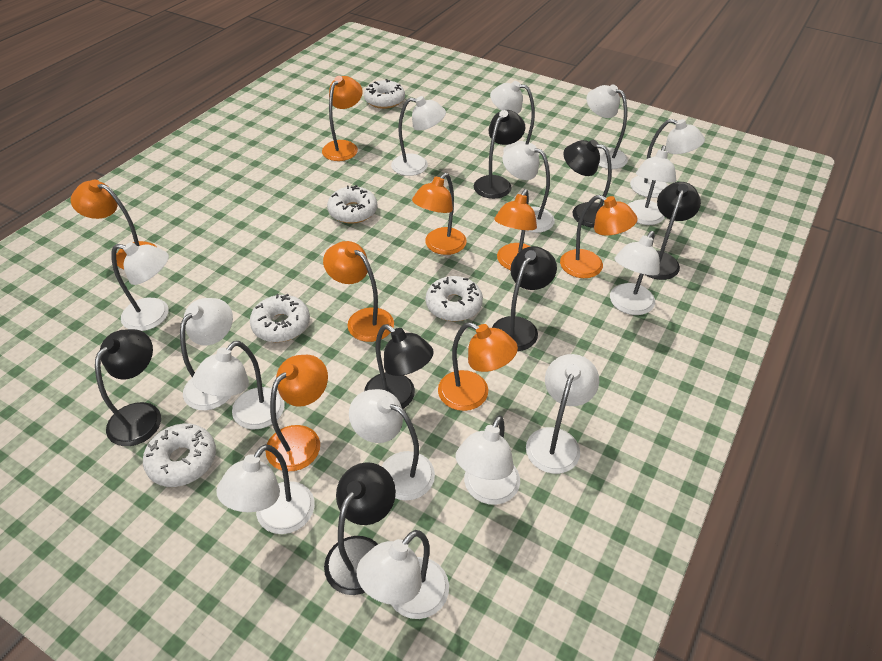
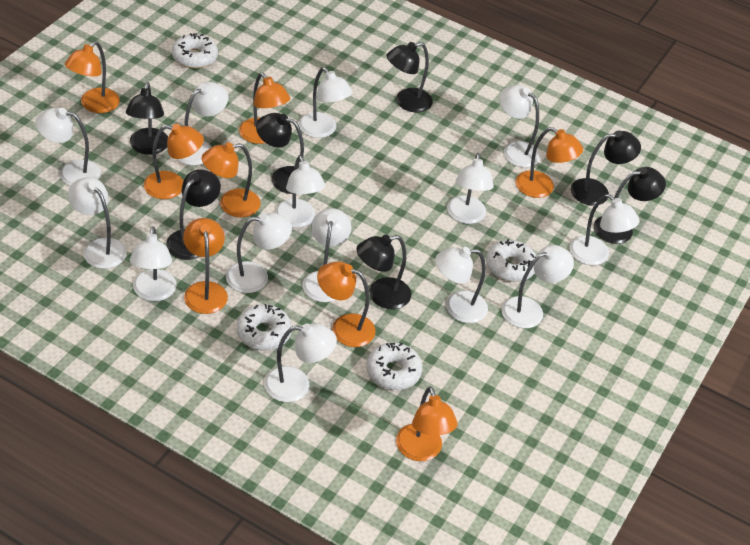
white donut: 5 -> 4
white lamp: 15 -> 14

